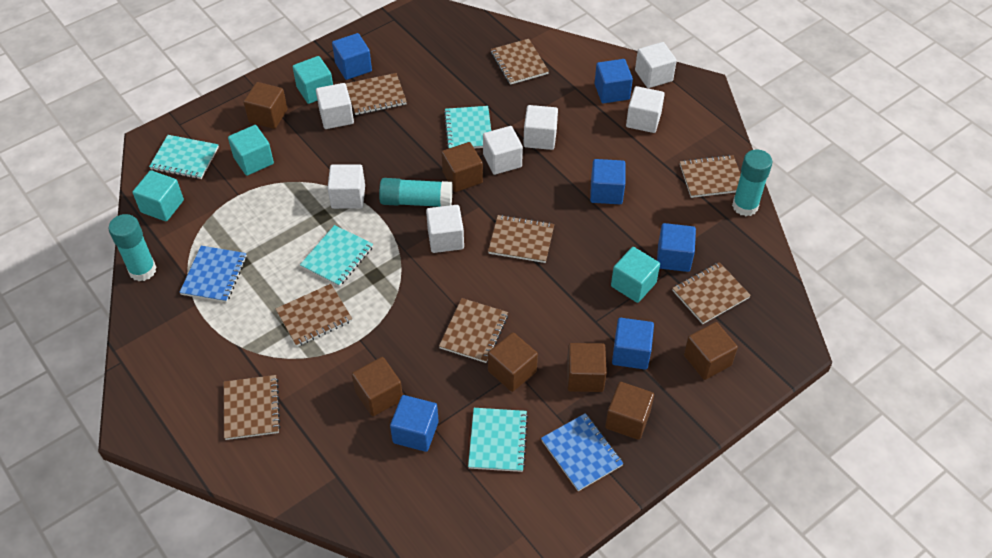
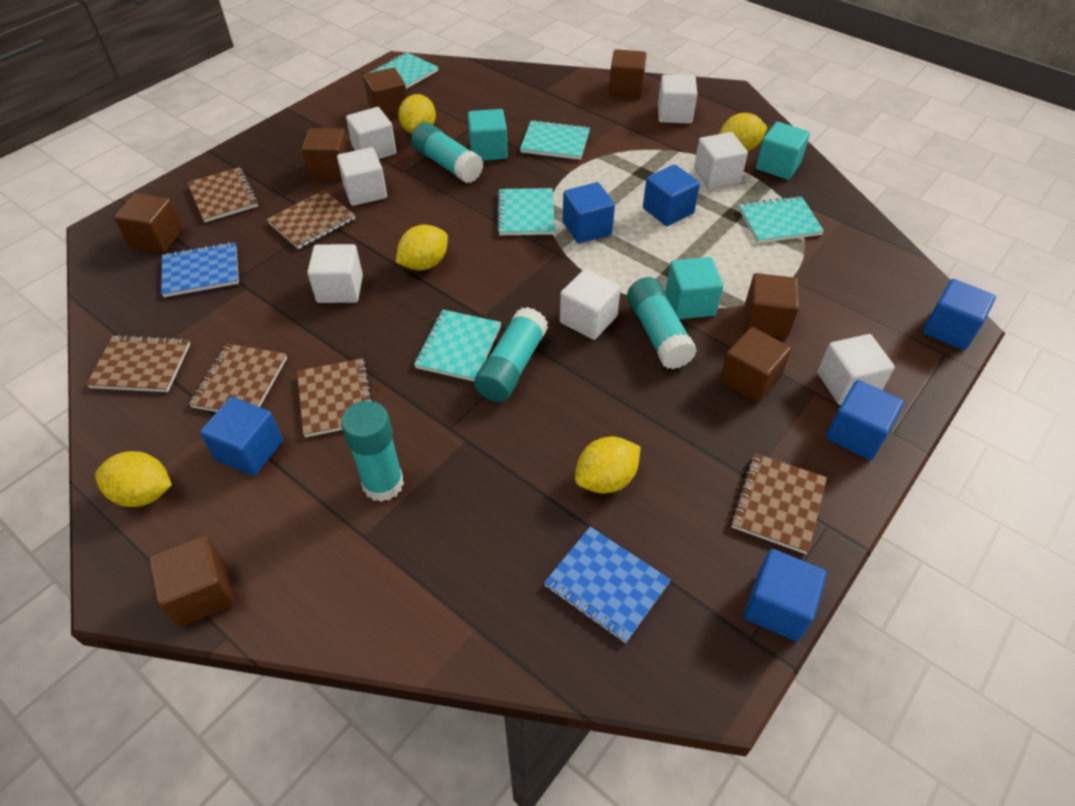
brown notebook: 8 -> 6
turquoise cube: 4 -> 3
turquoise glue stick: 3 -> 4
turquoise notebook: 4 -> 5
yellow lemon: 0 -> 5

